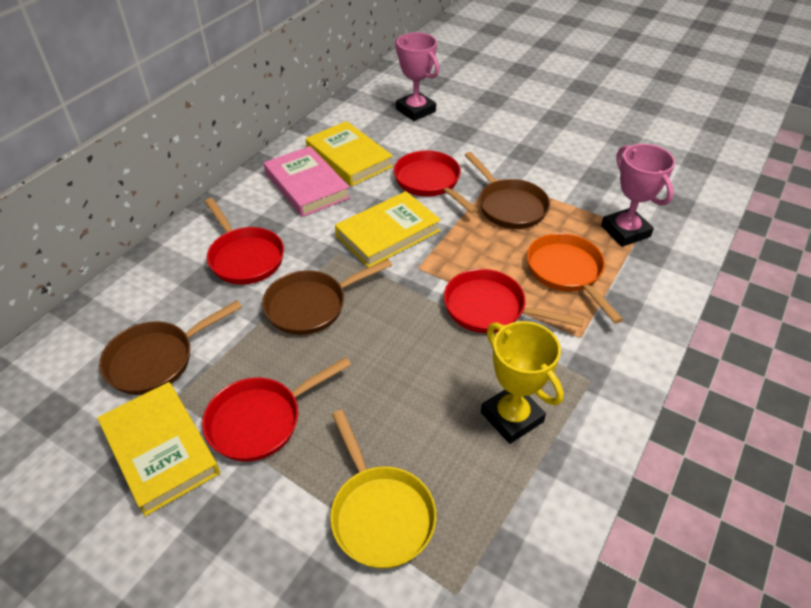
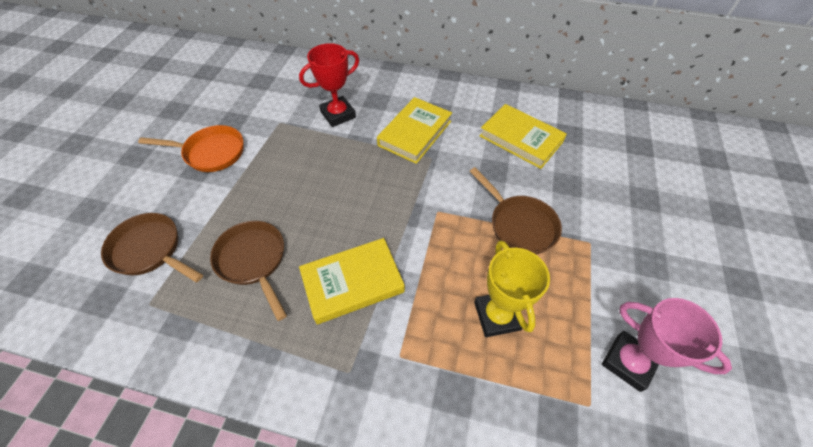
pink book: 1 -> 0
pink trophy: 2 -> 1
red pan: 4 -> 0
red trophy: 0 -> 1
yellow pan: 1 -> 0

